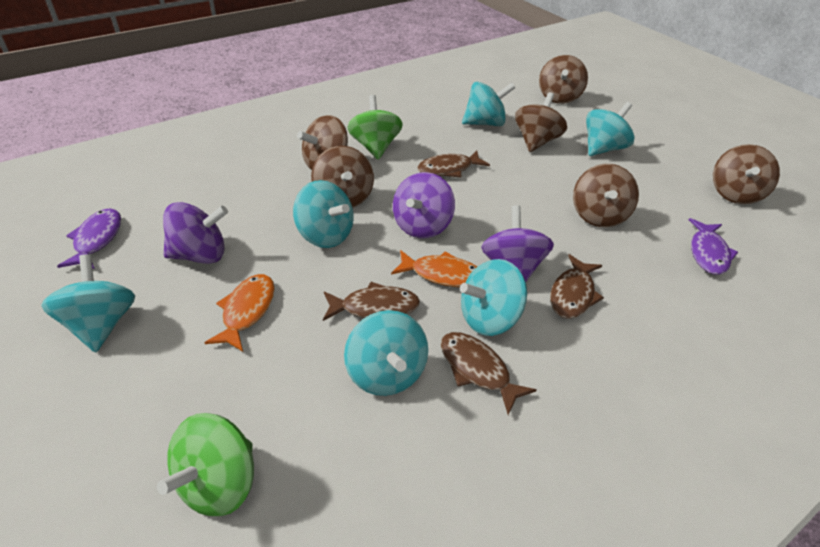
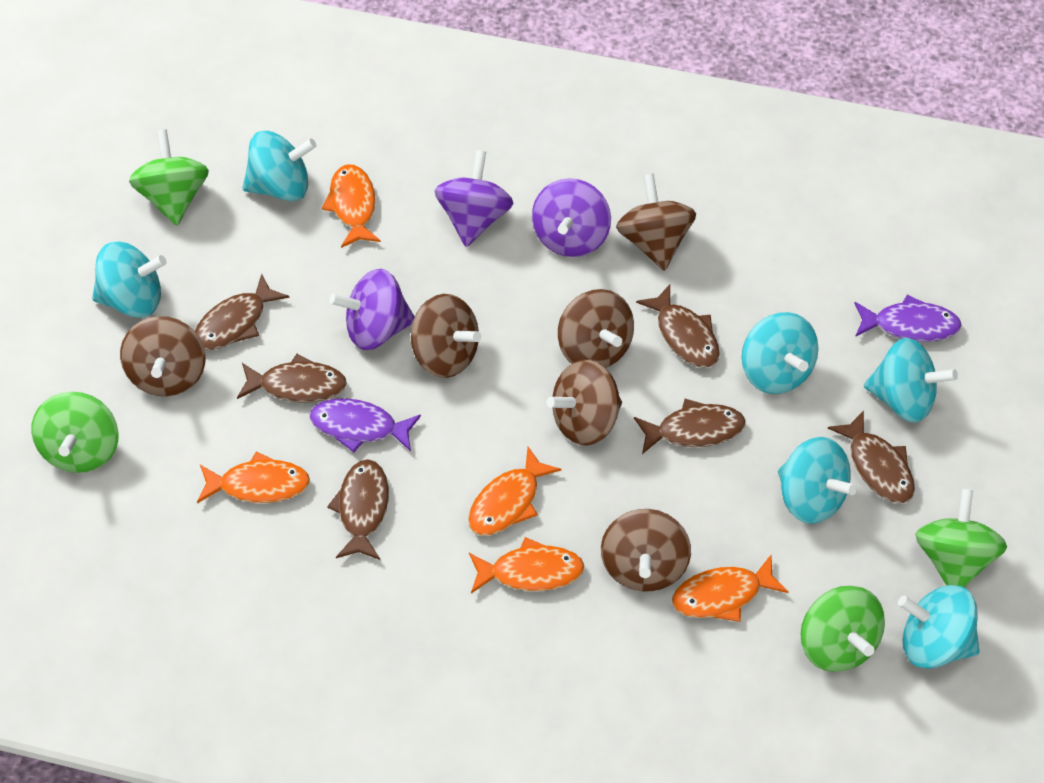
brown fish: 4 -> 6
green spinning top: 2 -> 4
orange fish: 2 -> 5

